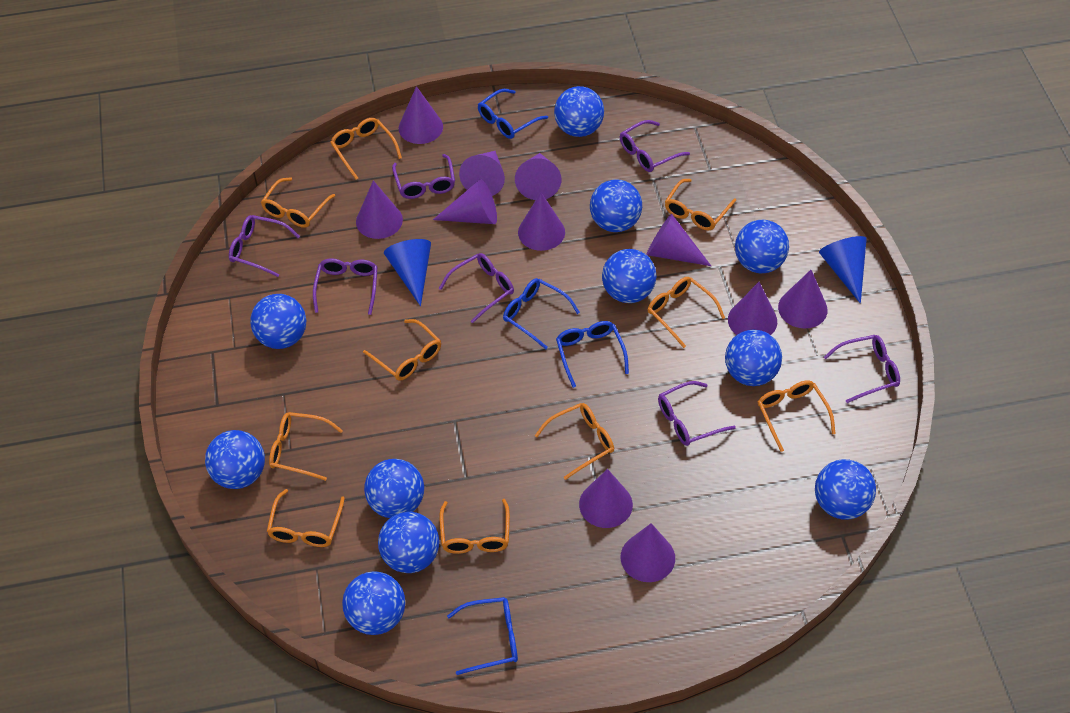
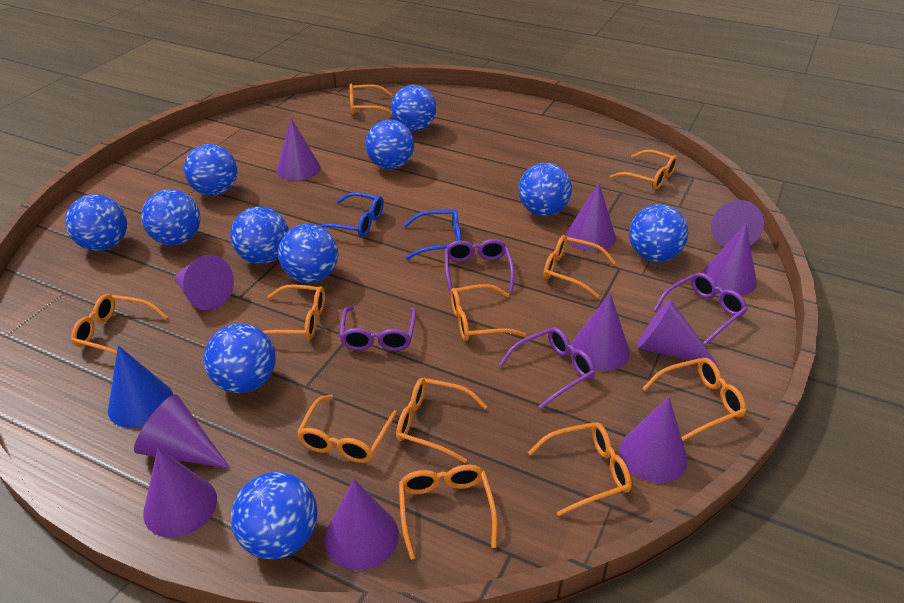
blue cone: 2 -> 1
blue glasses: 4 -> 2
orange glasses: 10 -> 11
purple glasses: 7 -> 4

